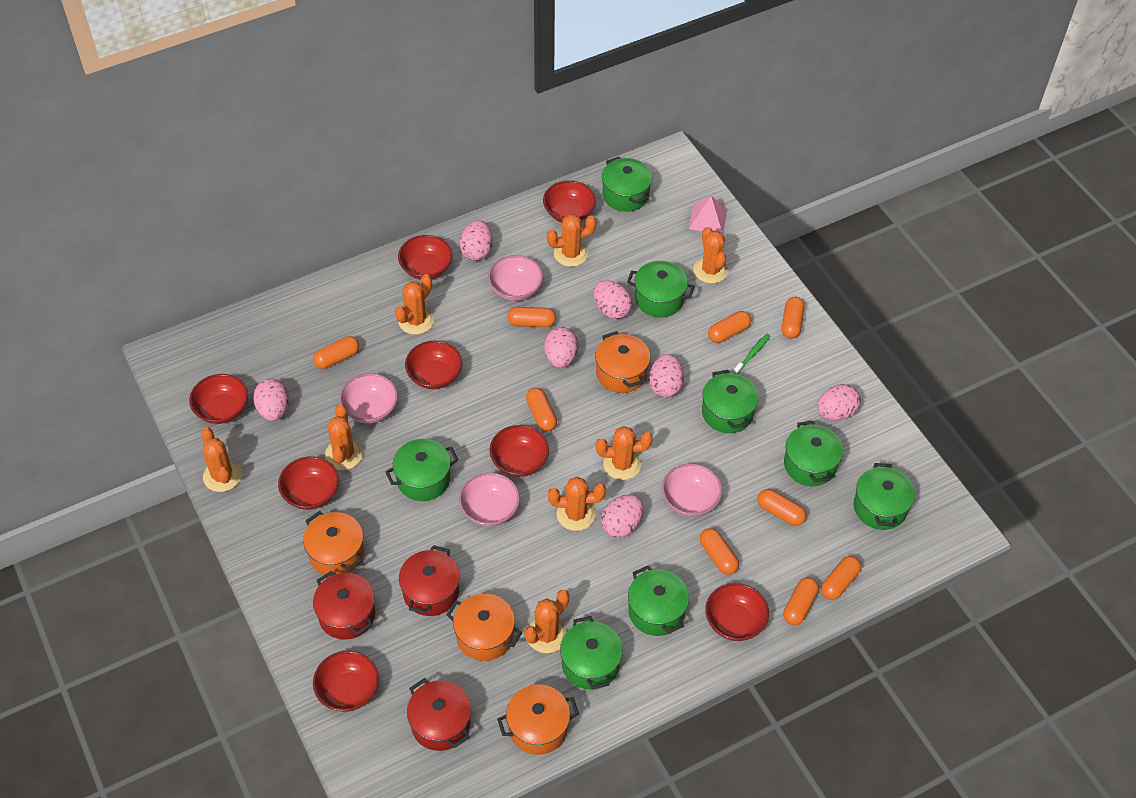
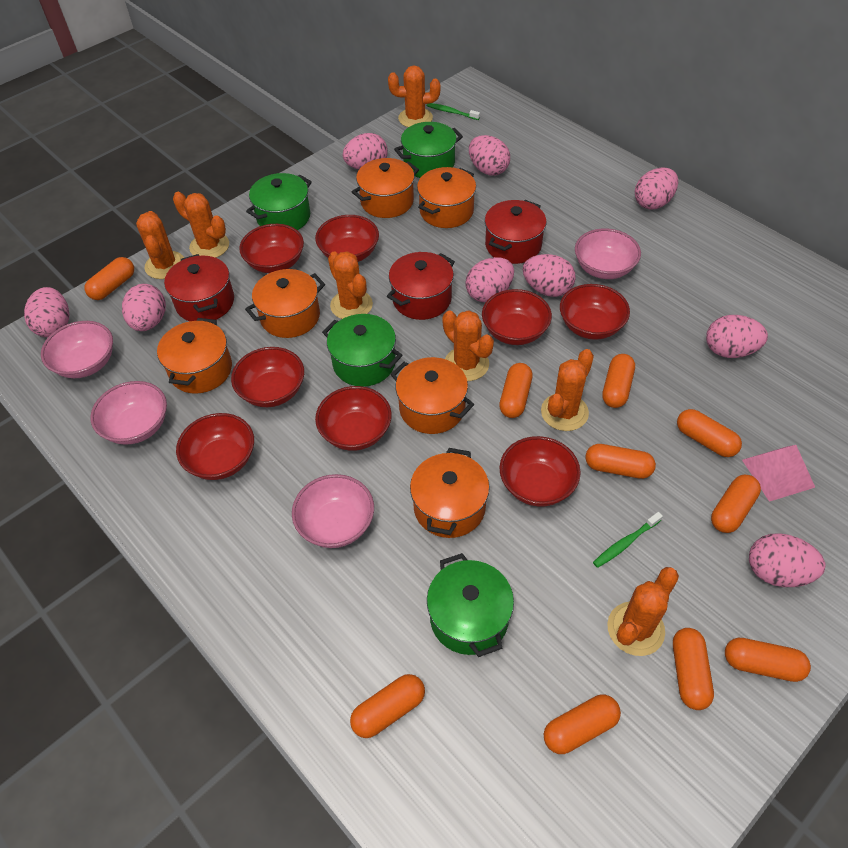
green pot: 8 -> 4
green toothbrush: 1 -> 2
orange cactus: 8 -> 7
orange capsule: 9 -> 10
orange pot: 4 -> 6
pink egg: 7 -> 9

